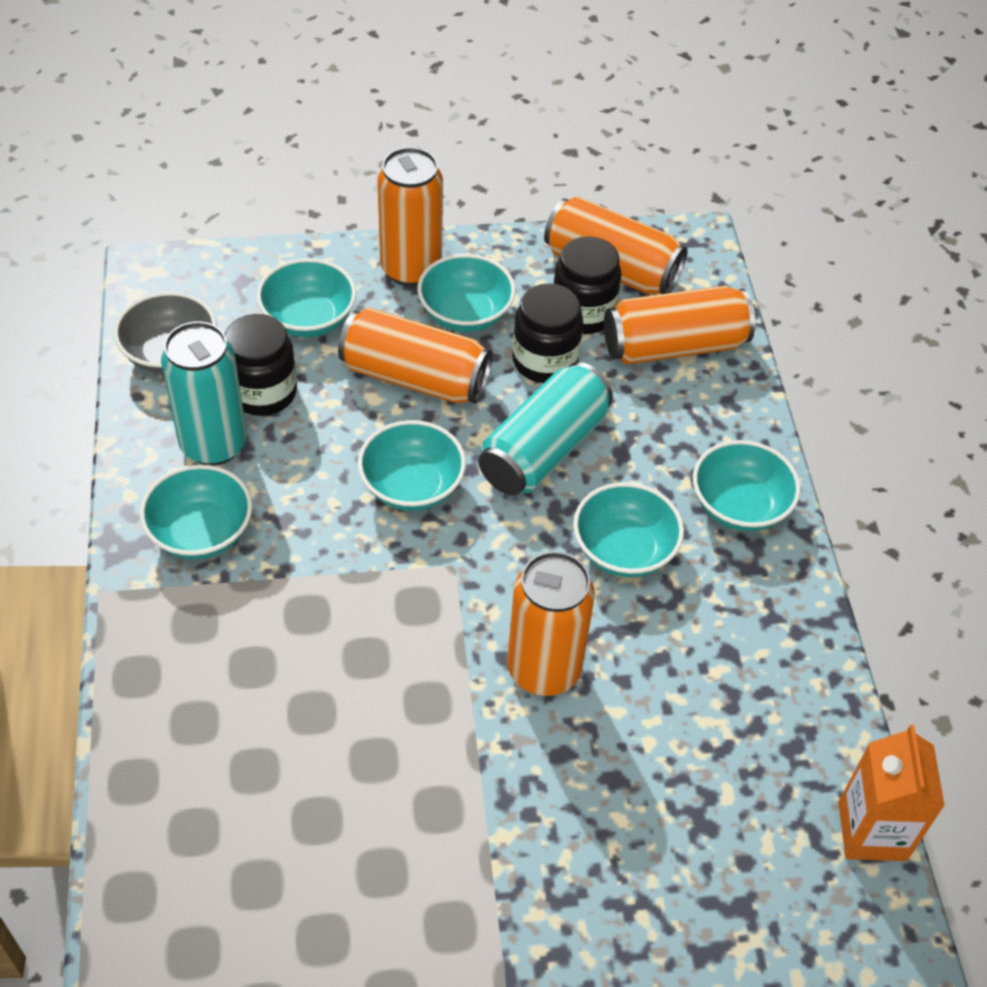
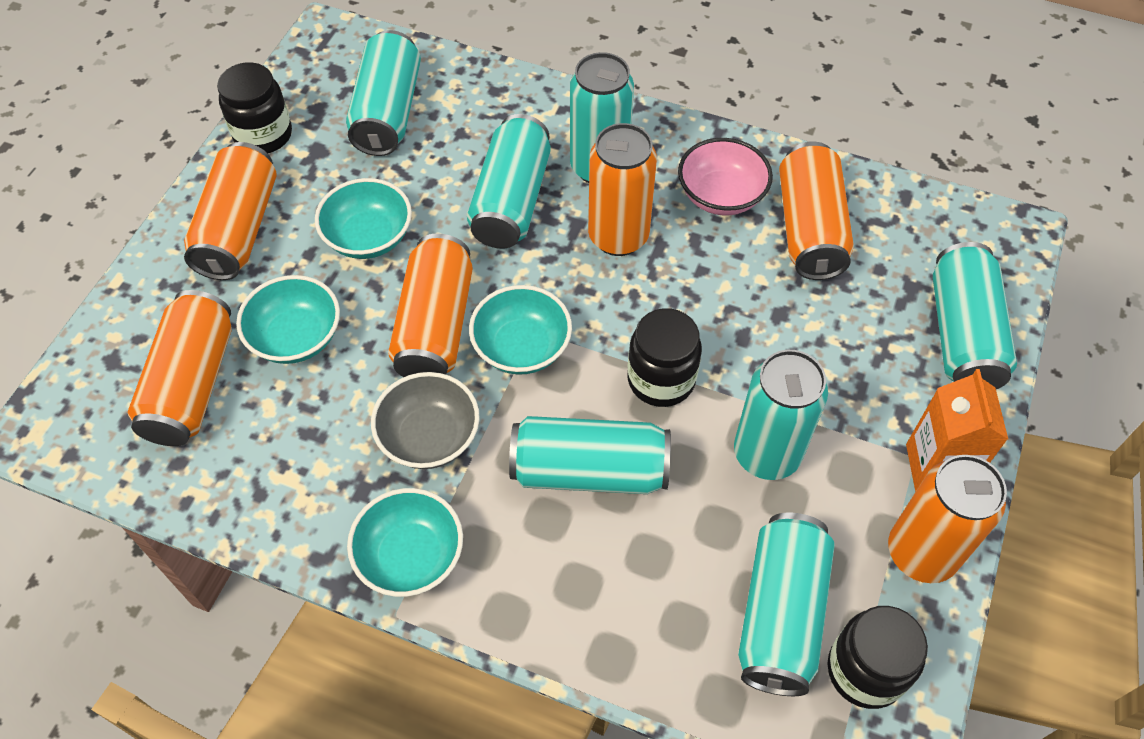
orange can: 5 -> 6
pink bowl: 0 -> 1
turquoise bowl: 6 -> 4
turquoise can: 2 -> 7

